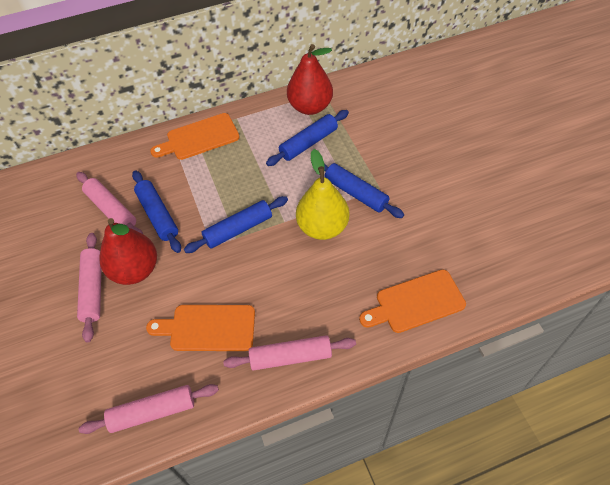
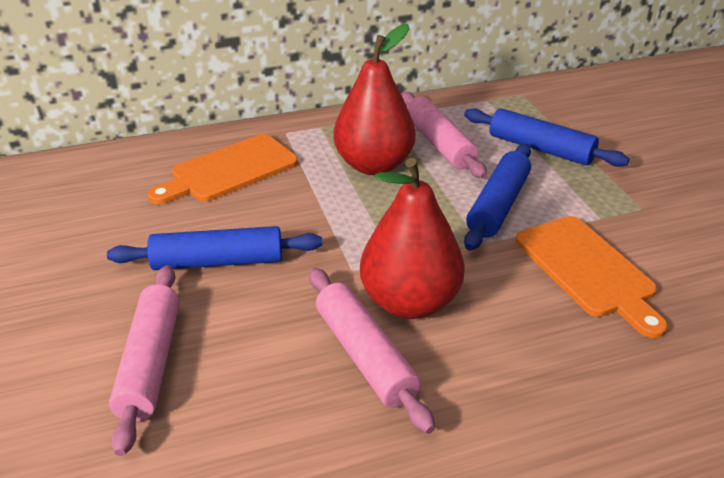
blue rolling pin: 4 -> 3
orange cutting board: 3 -> 2
pink rolling pin: 4 -> 3
yellow pear: 1 -> 0

